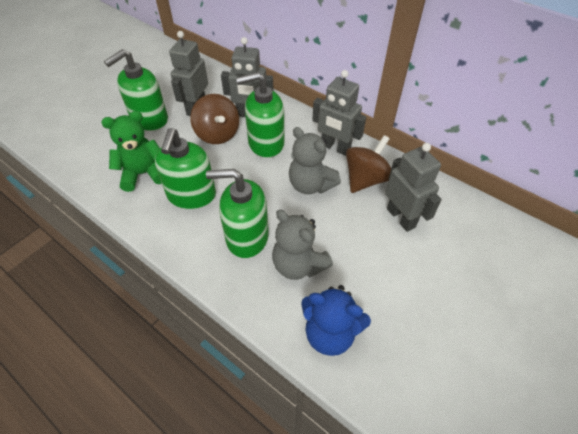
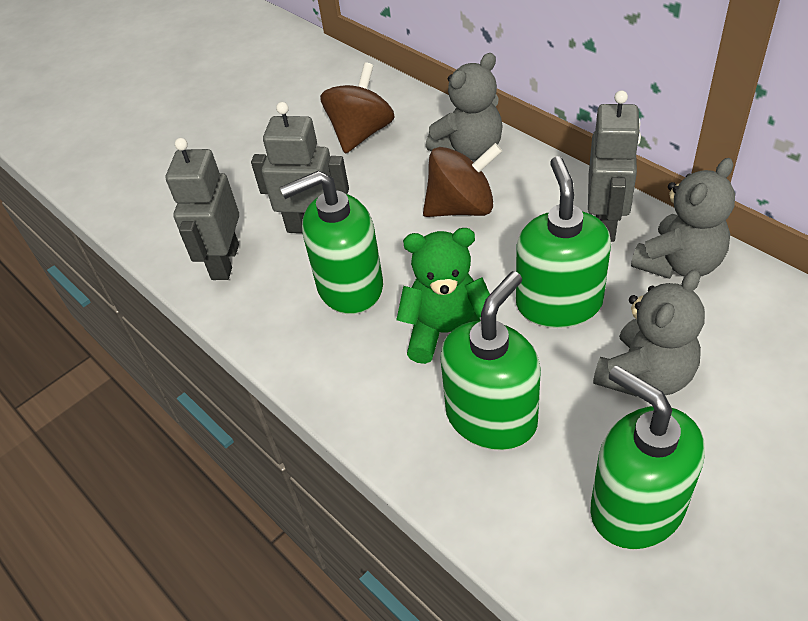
blue teddy bear: 1 -> 0
grey robot: 4 -> 3
grey teddy bear: 2 -> 3

